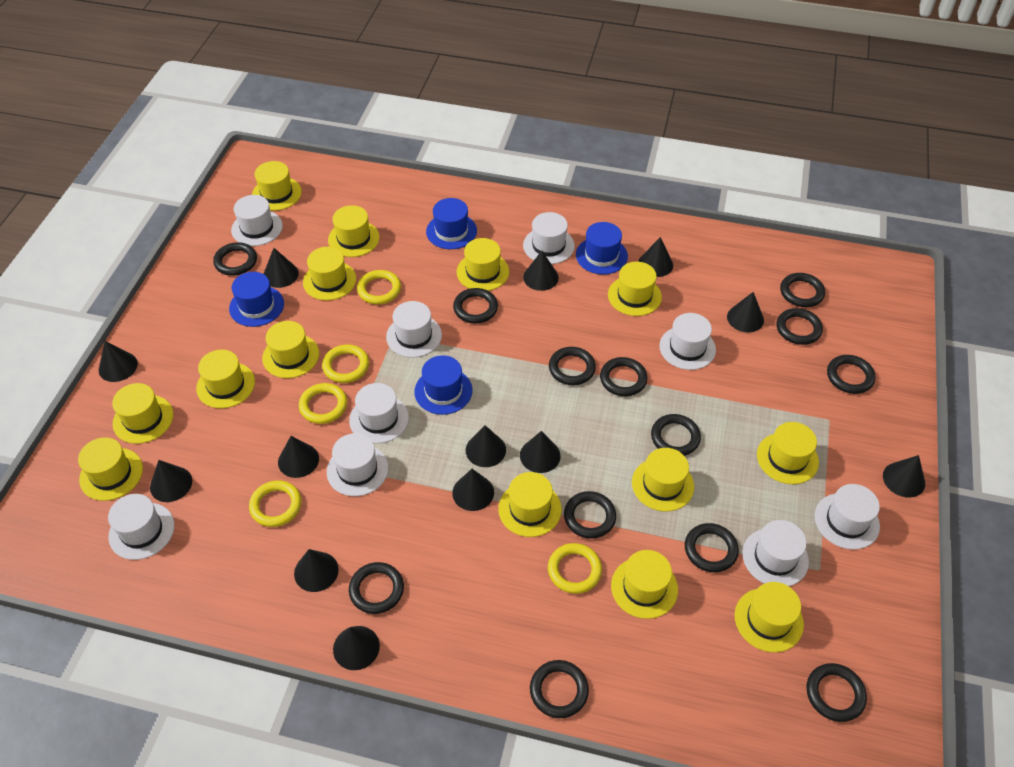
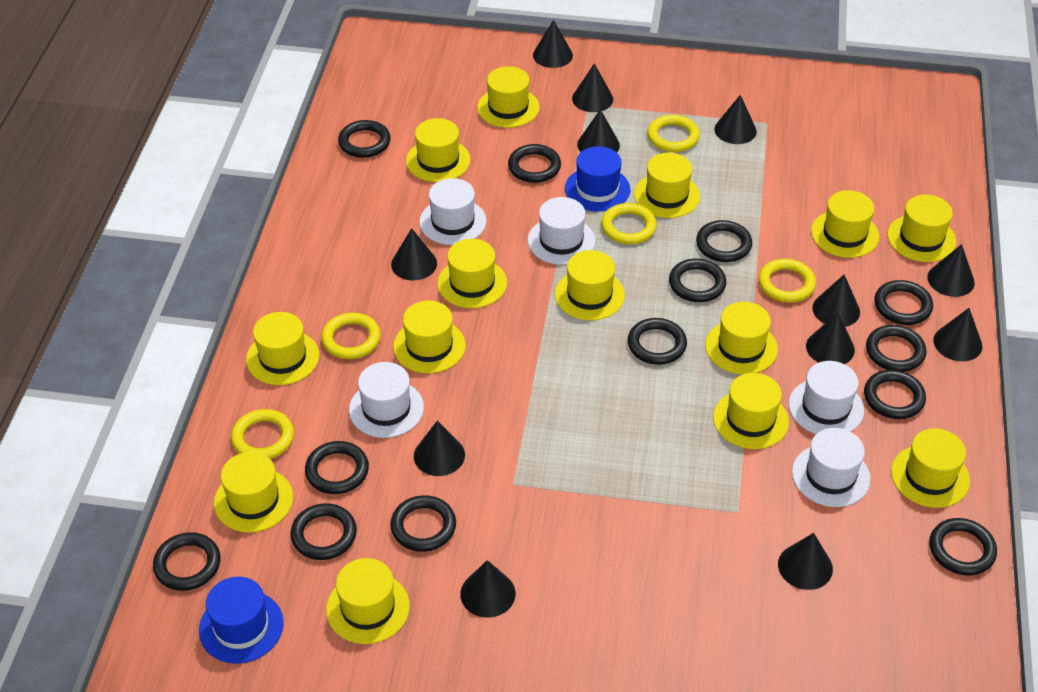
black cone: 13 -> 12
blue hat: 4 -> 2
white hat: 9 -> 5

